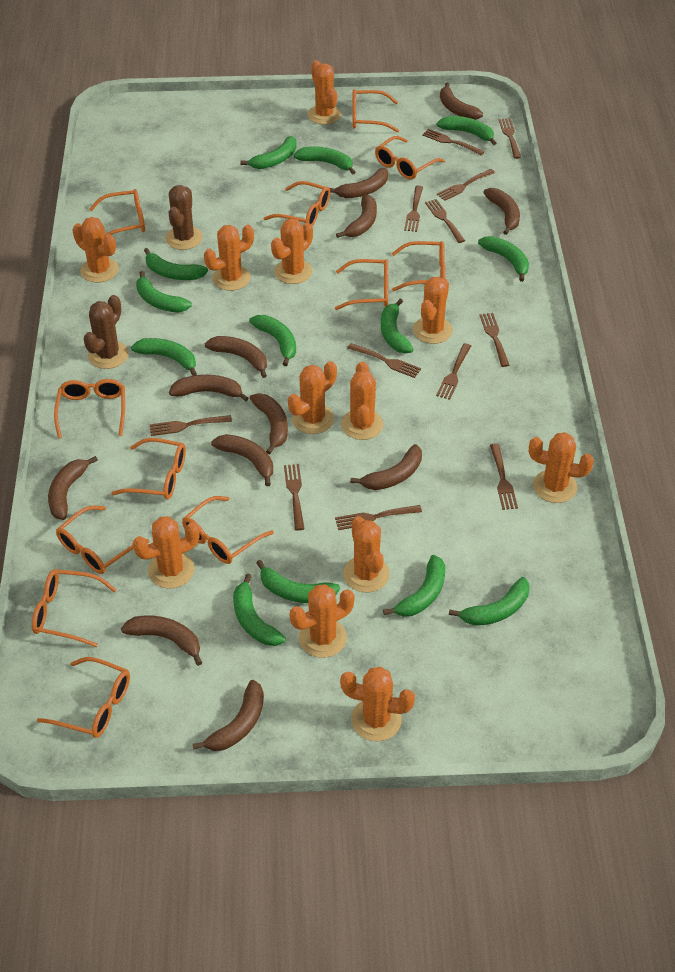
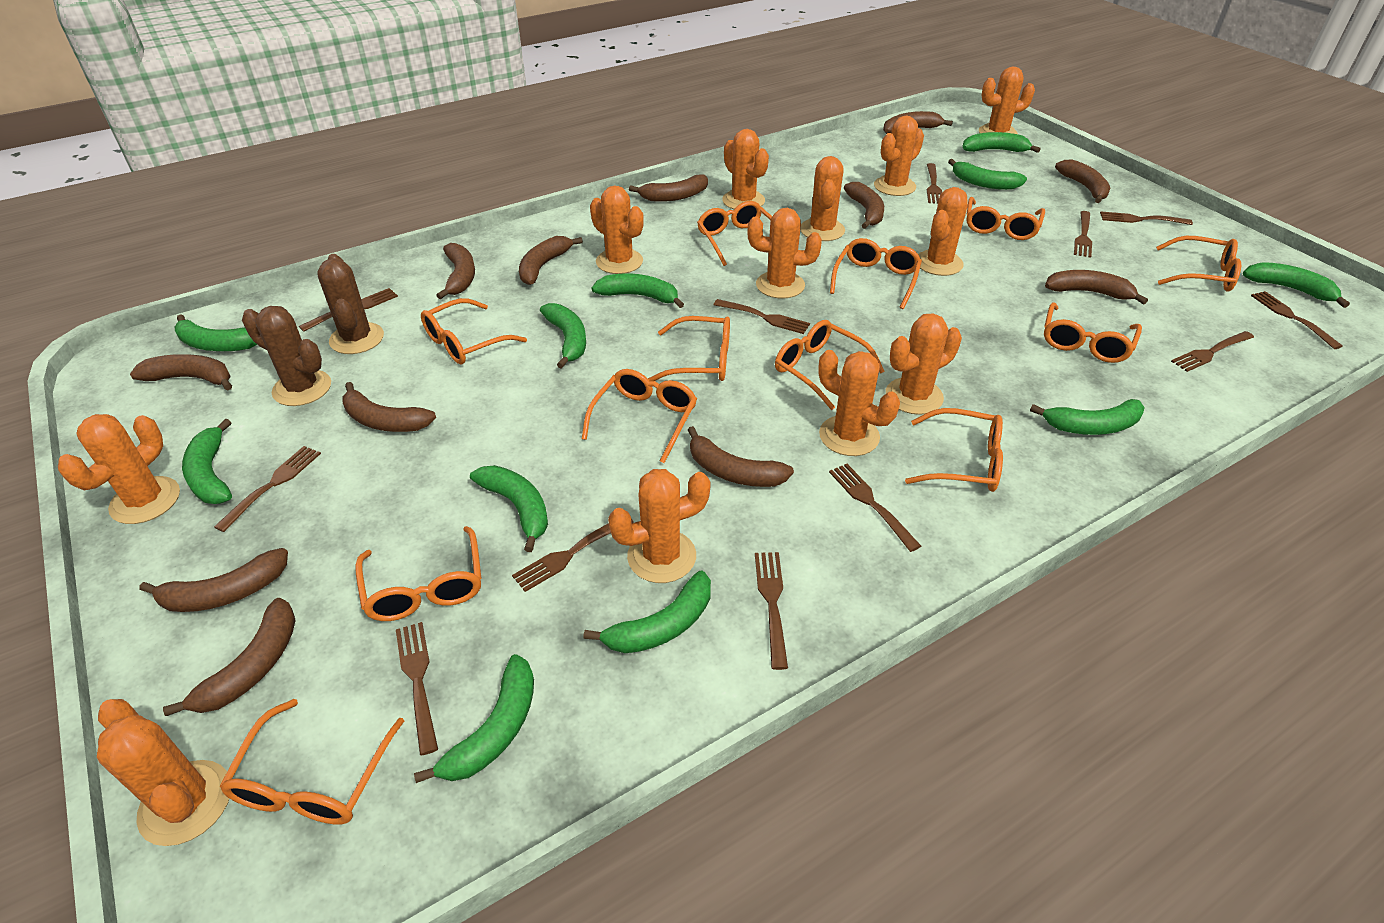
green banana: 13 -> 11

